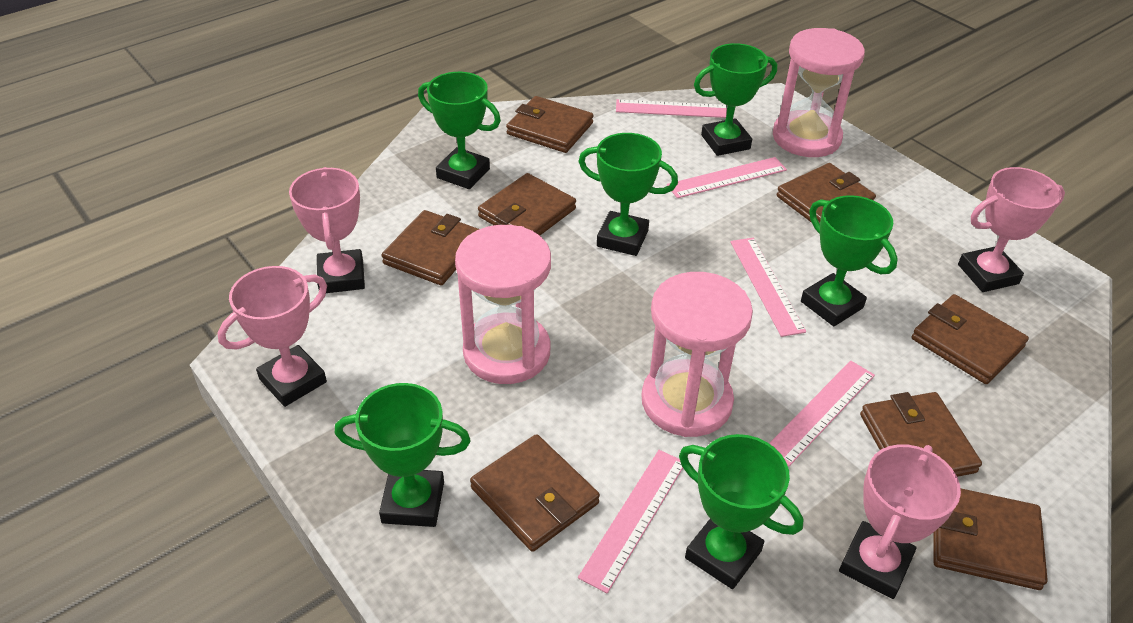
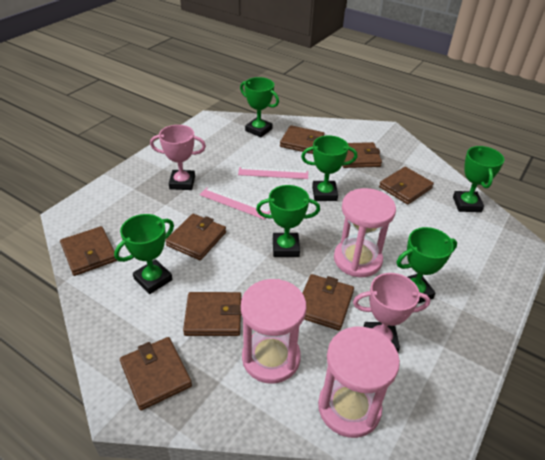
pink ruler: 5 -> 2
pink trophy: 4 -> 2

